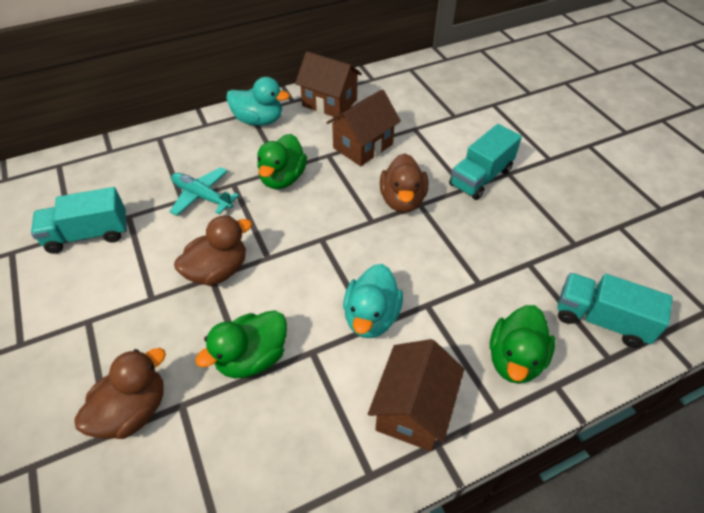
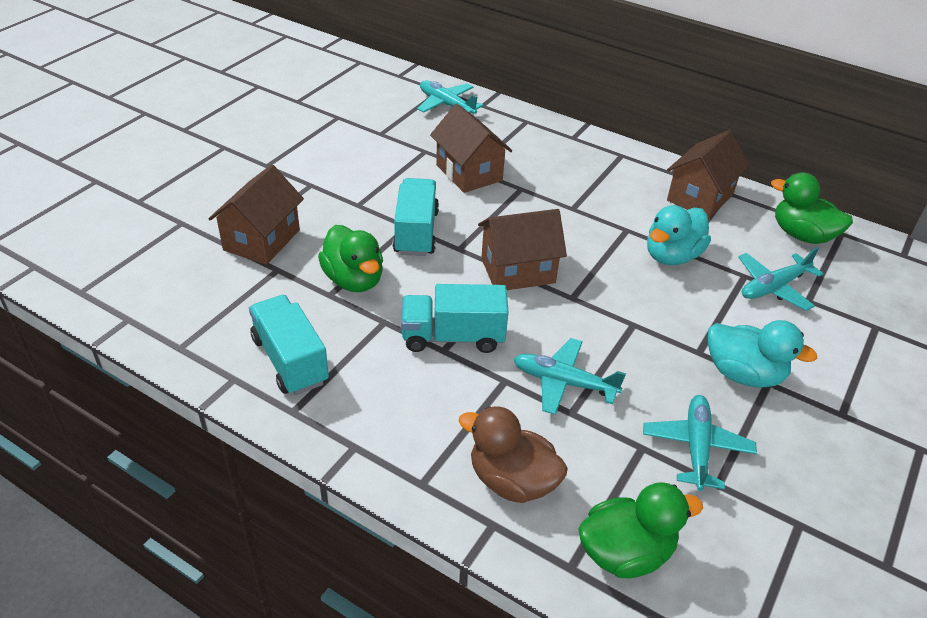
brown duck: 3 -> 1
brown house: 3 -> 4
turquoise plane: 1 -> 4

